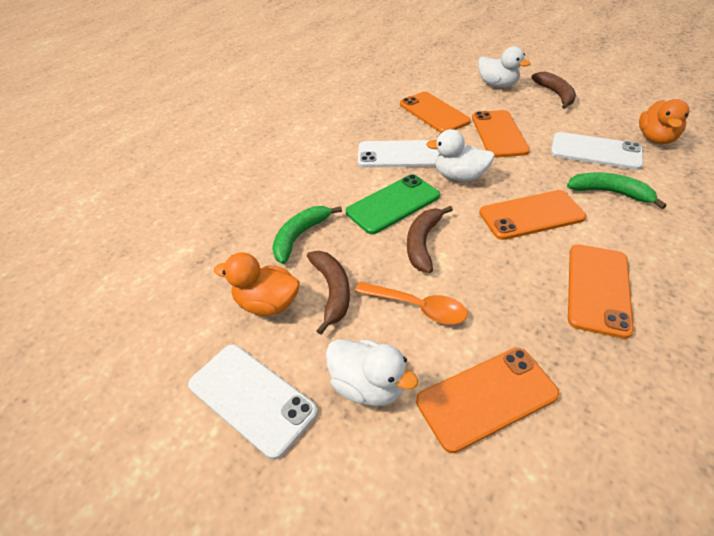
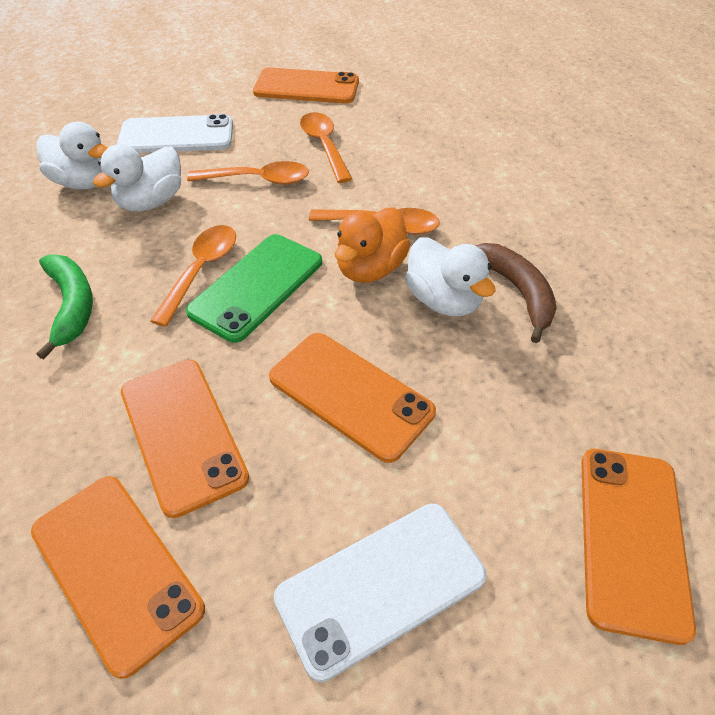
brown banana: 3 -> 1
green banana: 2 -> 1
orange duck: 2 -> 1
orange spoon: 1 -> 4
white phone: 3 -> 2

